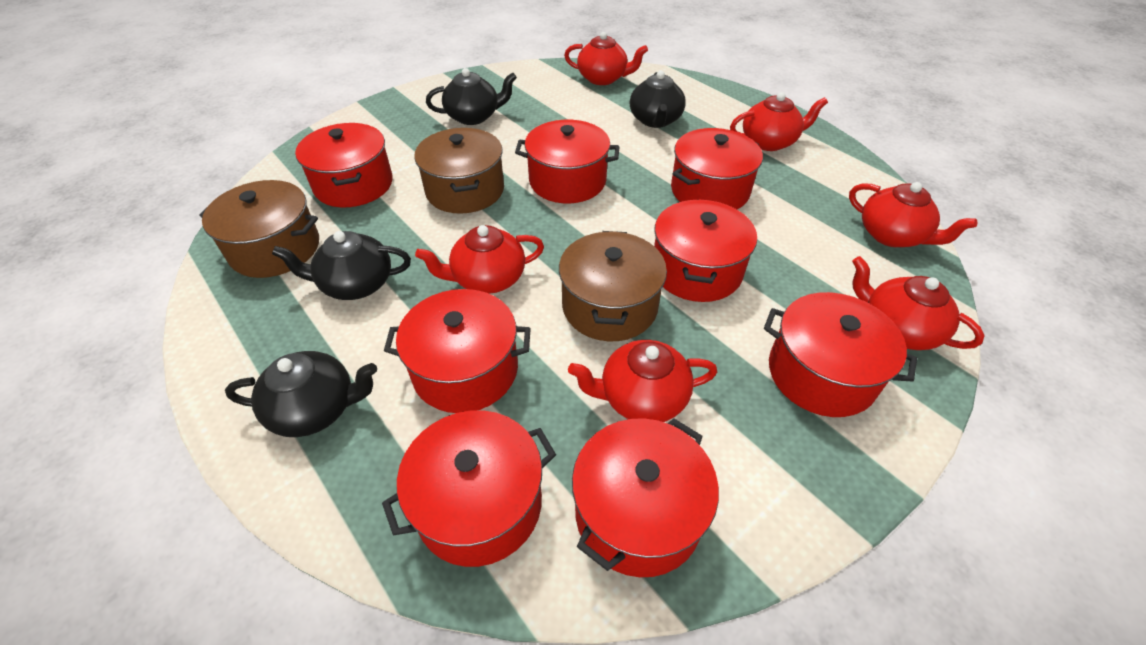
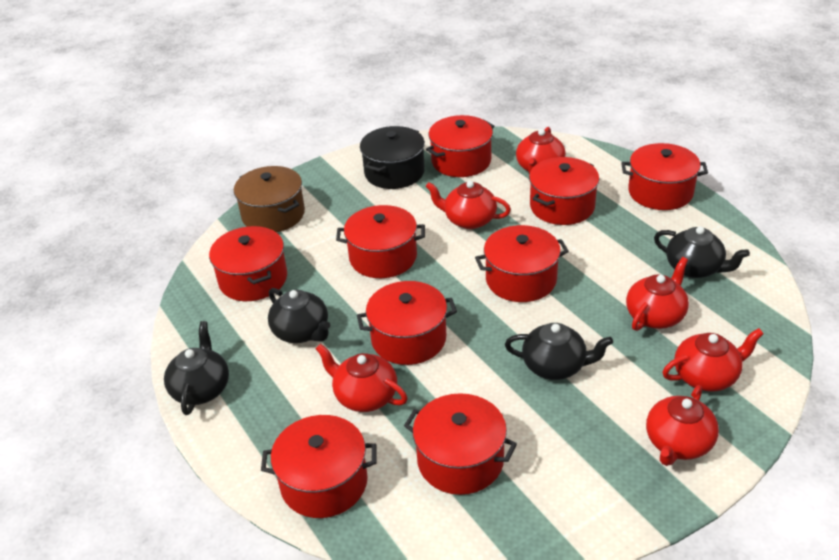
black pot: 0 -> 1
brown pot: 3 -> 1
red pot: 8 -> 9

